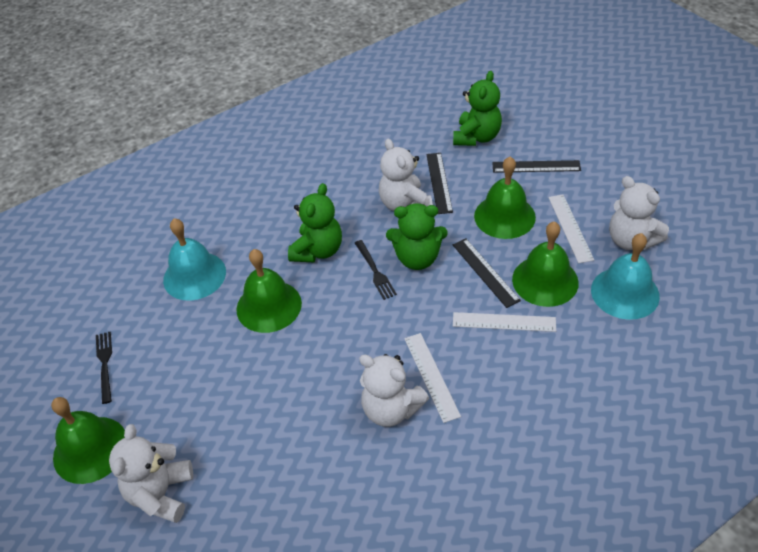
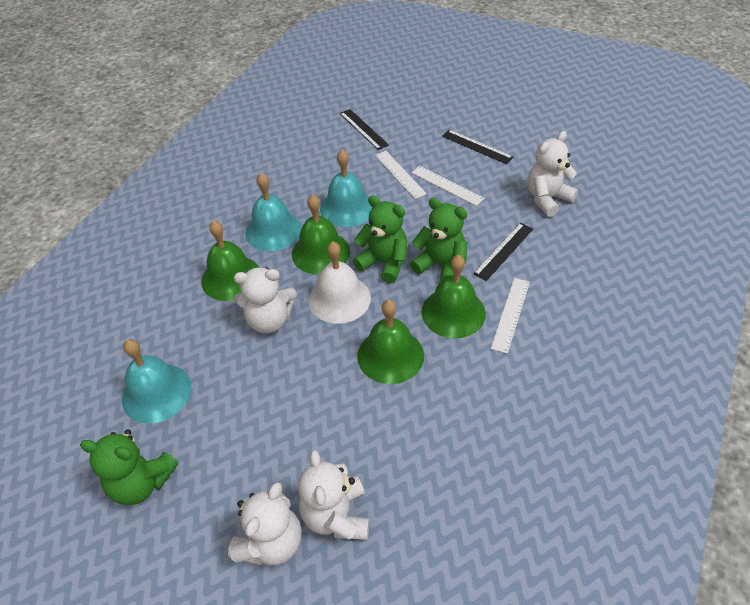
black fork: 2 -> 0
turquoise bell: 2 -> 3
white bell: 0 -> 1

